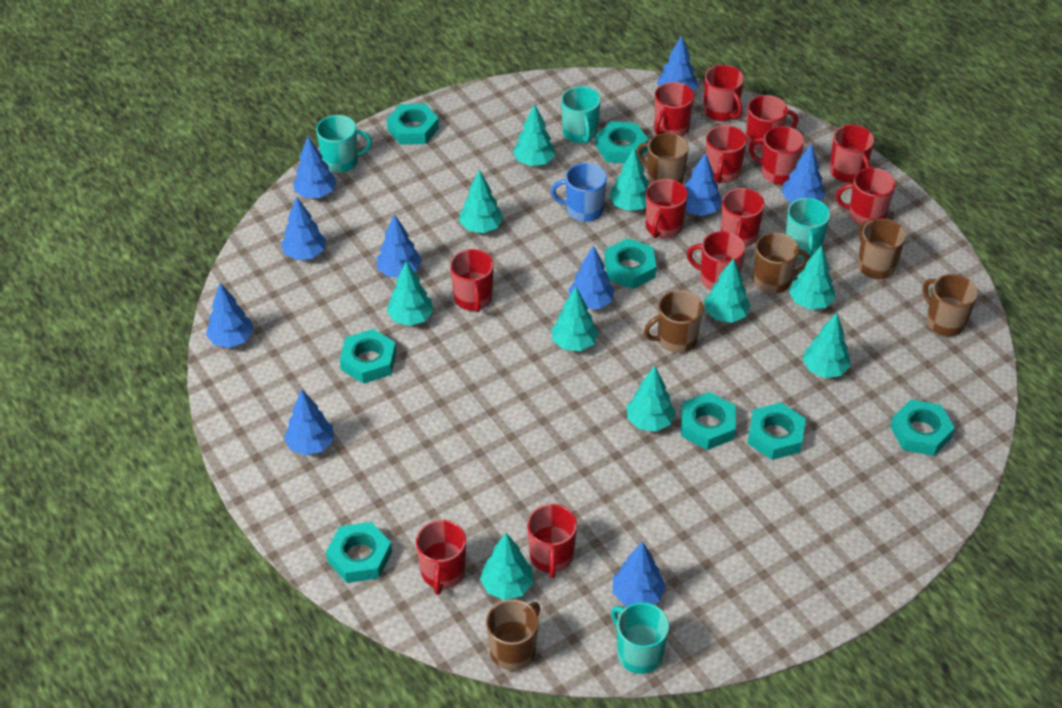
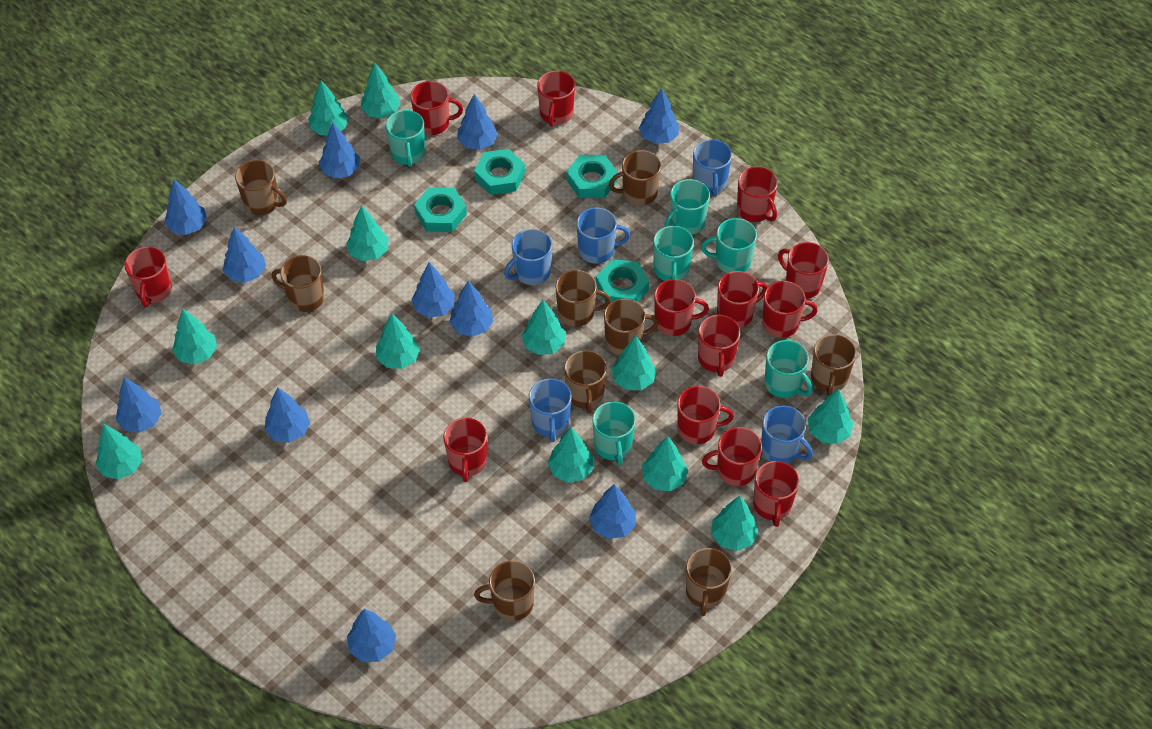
blue mug: 1 -> 5
blue tree: 10 -> 11
brown mug: 6 -> 9
turquoise mug: 4 -> 6
turquoise nut: 8 -> 4
turquoise tree: 10 -> 12

